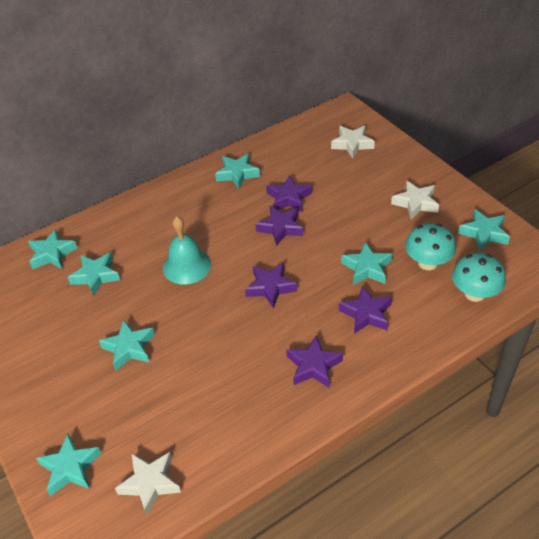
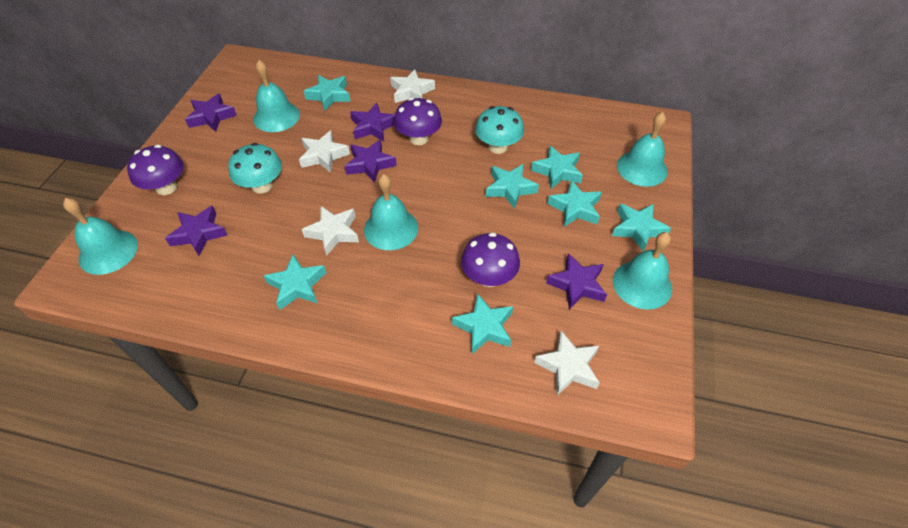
purple mushroom: 0 -> 3
turquoise bell: 1 -> 5
white star: 3 -> 4

